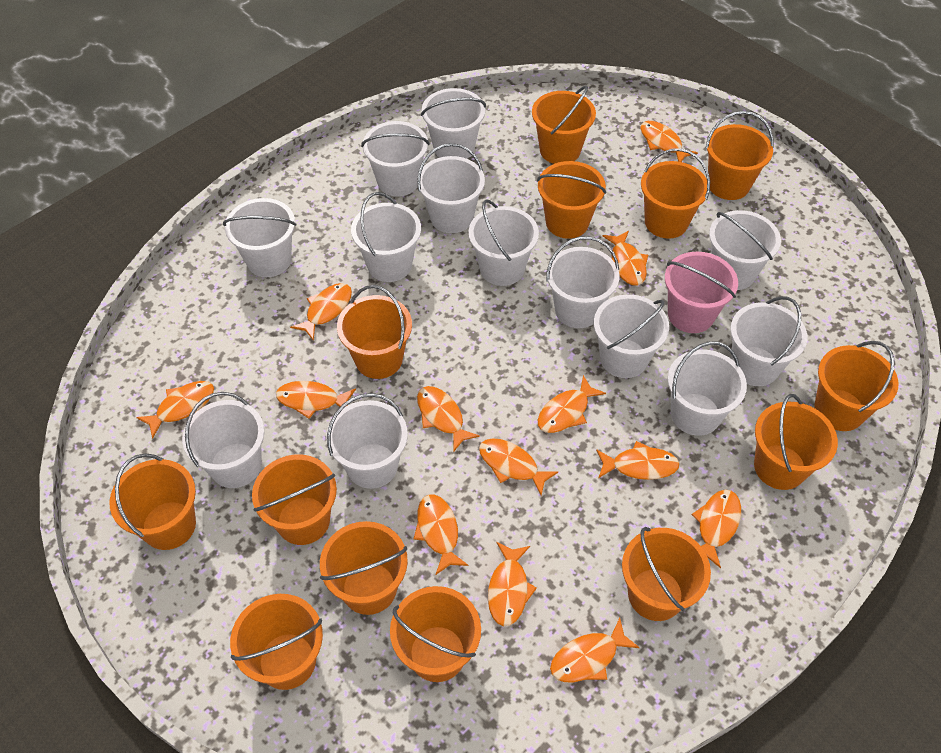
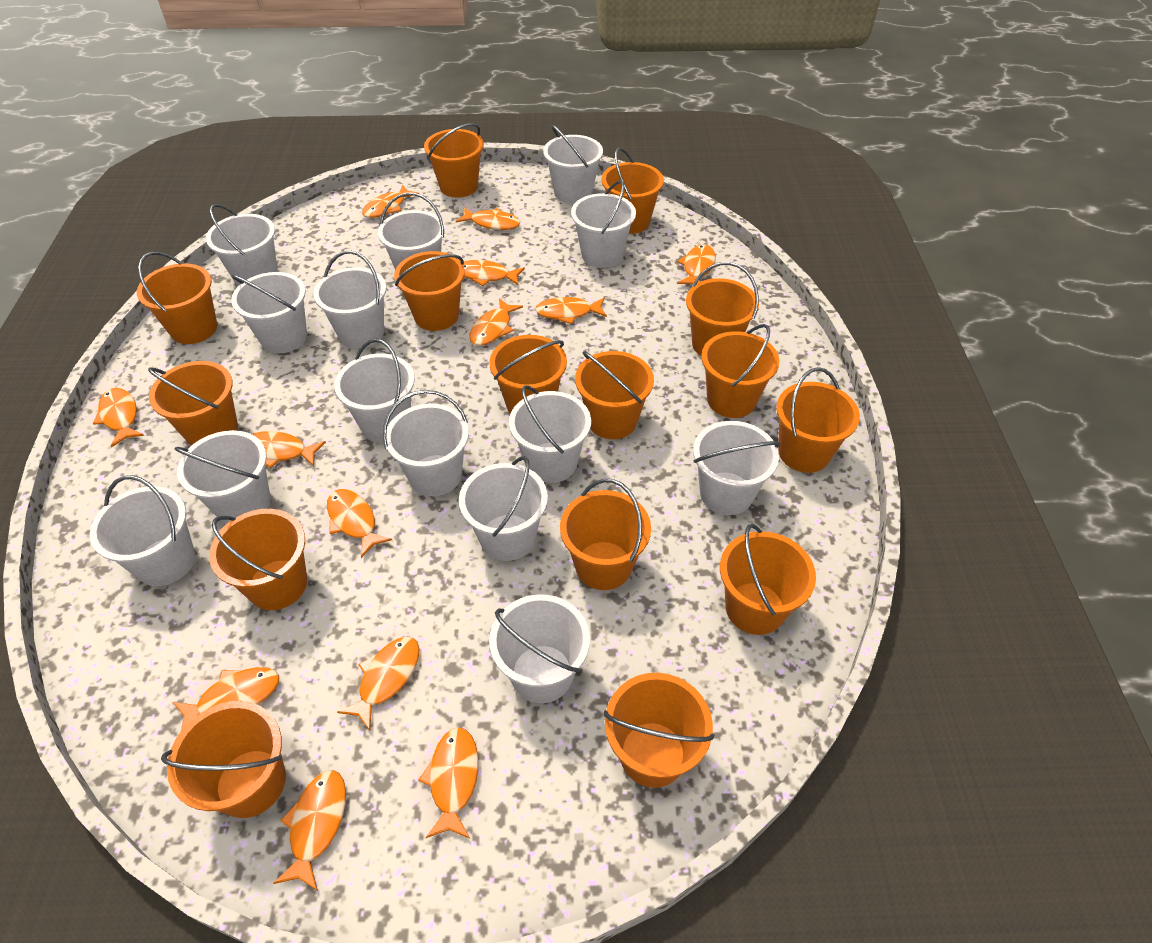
orange bucket: 13 -> 15
pink bucket: 1 -> 0
white bucket: 13 -> 14

